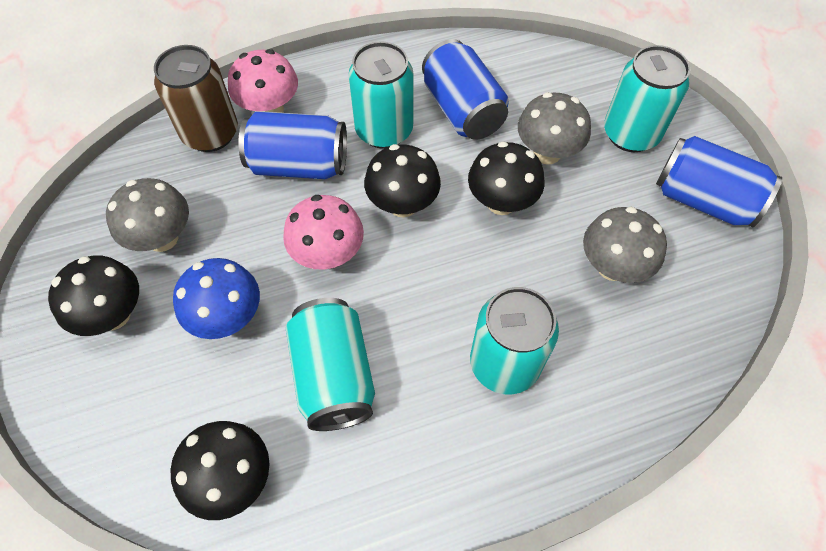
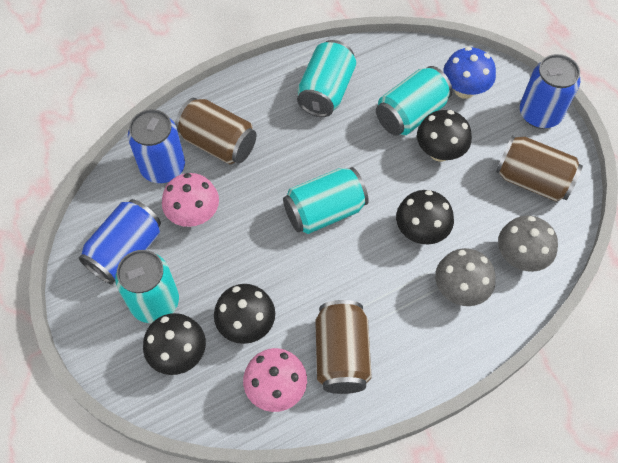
brown can: 1 -> 3
grey mushroom: 3 -> 2

